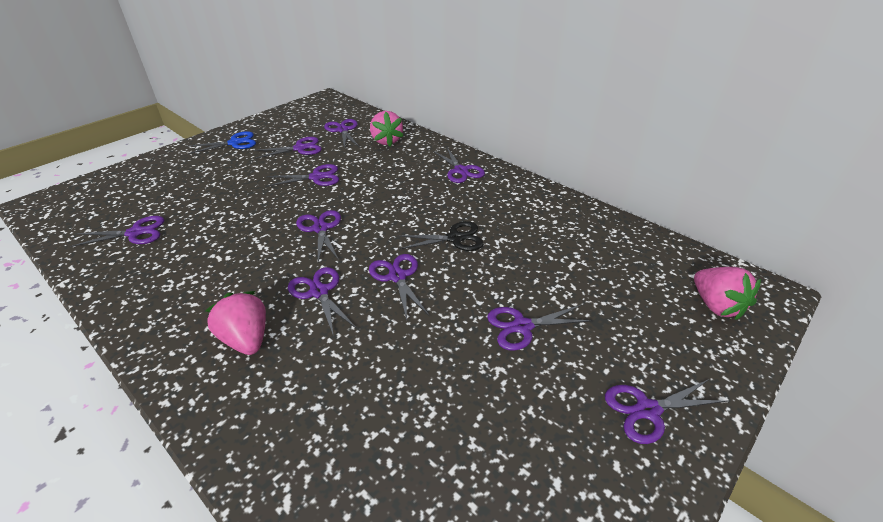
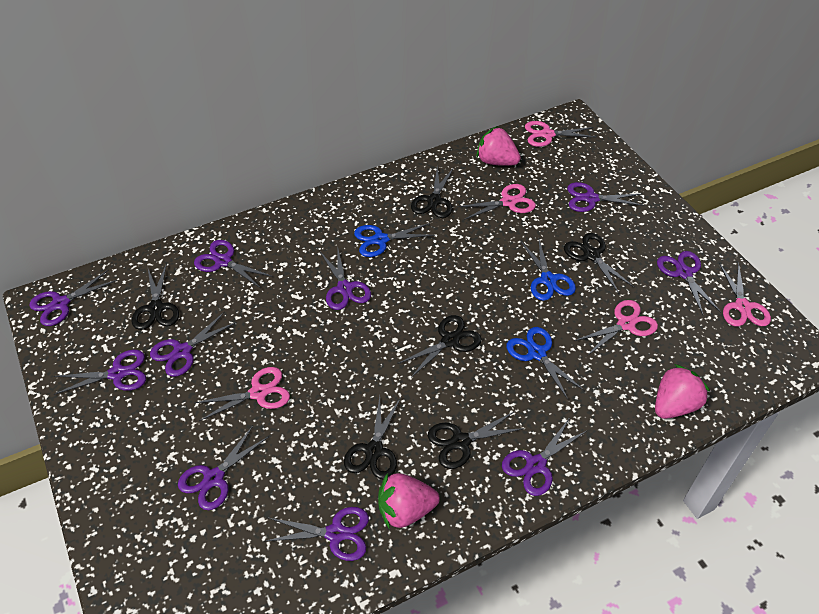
black scissors: 1 -> 6
blue scissors: 1 -> 3
pink scissors: 0 -> 5

